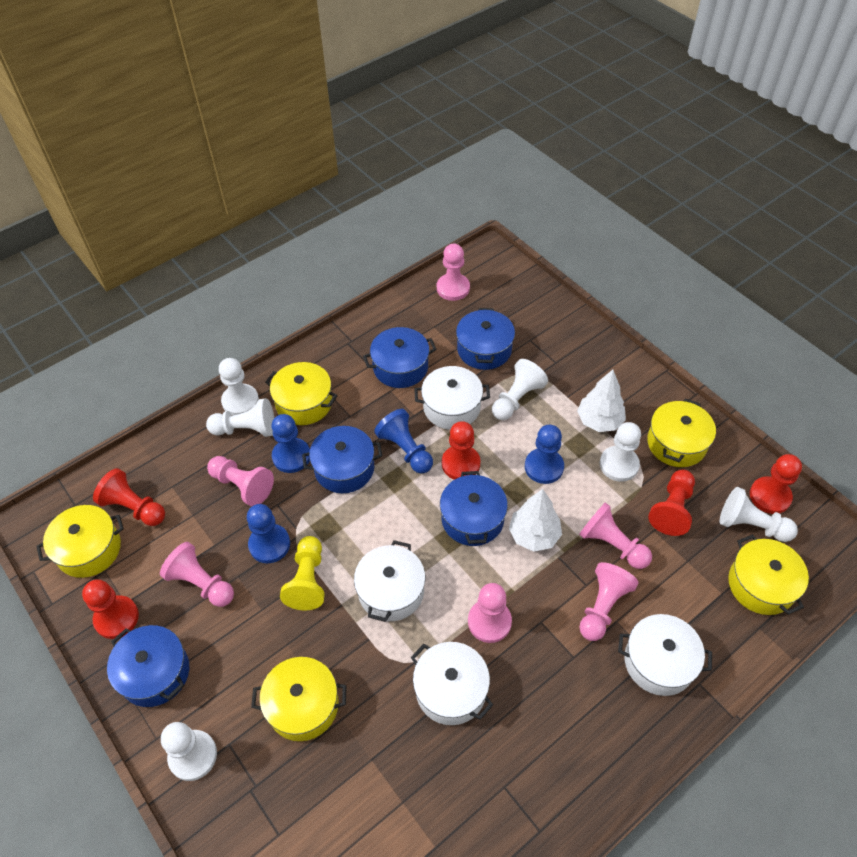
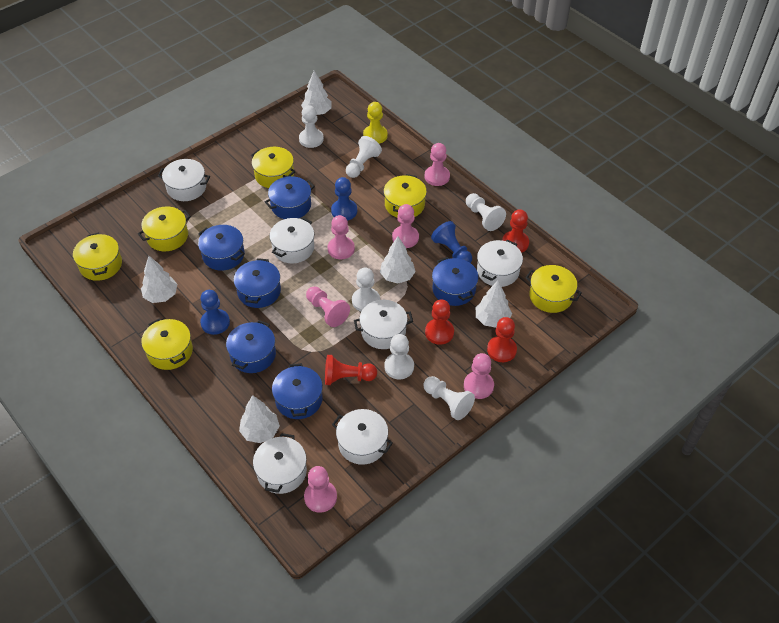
blue pawn: 4 -> 3
blue pot: 5 -> 6
red pawn: 5 -> 4
white pot: 4 -> 6
white tree: 2 -> 5
yellow pot: 5 -> 6

